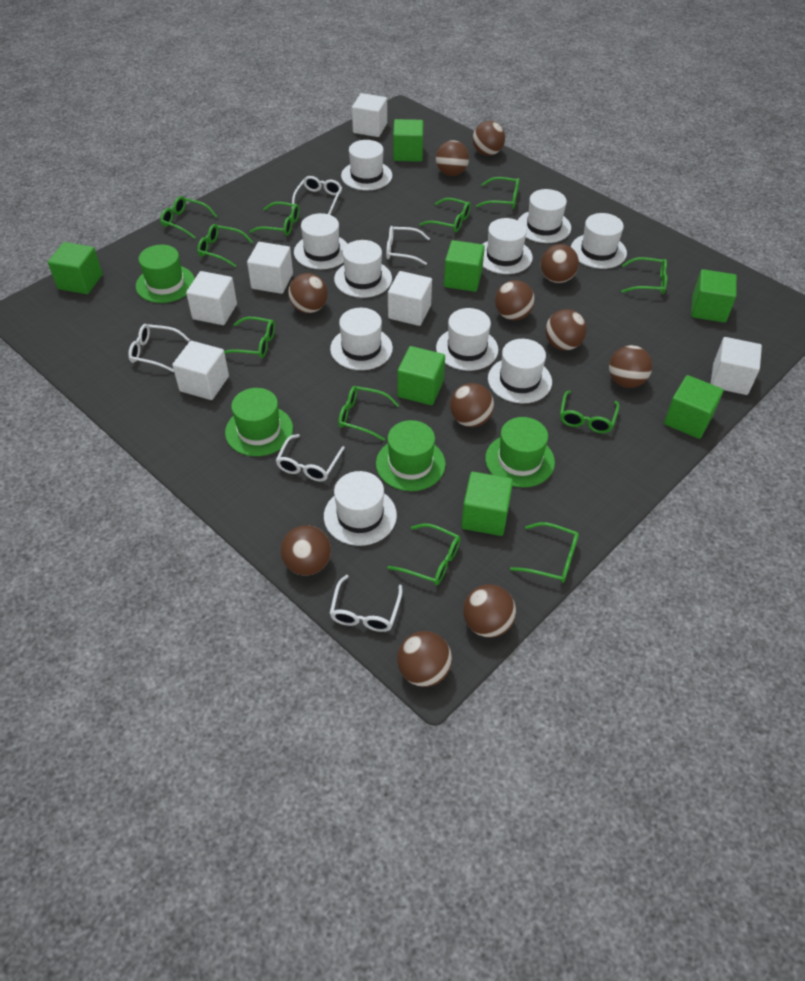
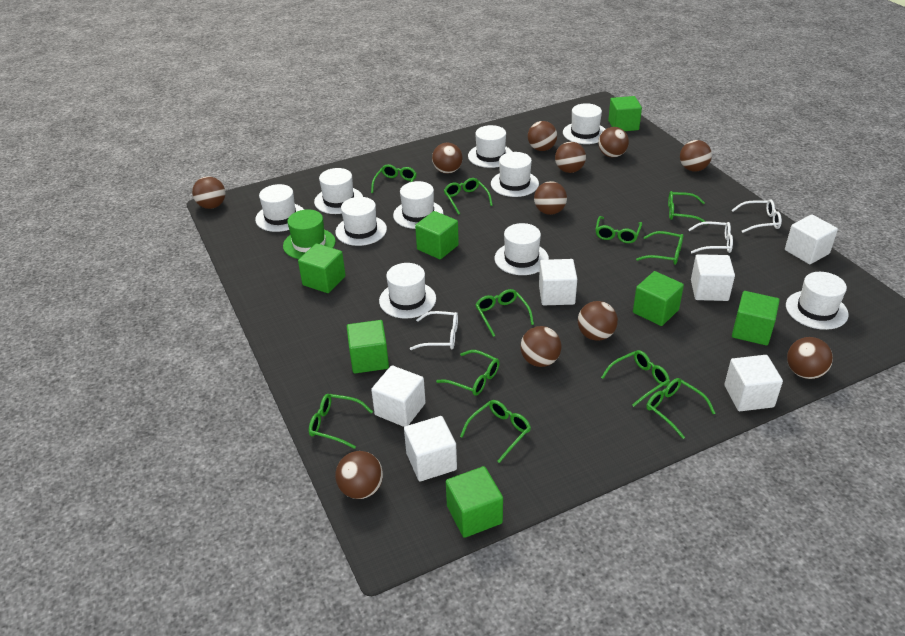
green hat: 4 -> 1
white glasses: 5 -> 3

